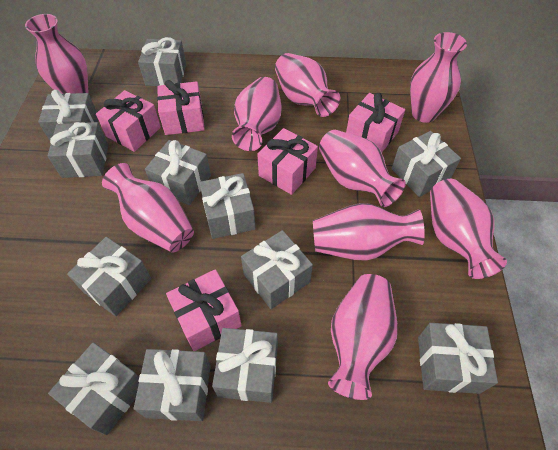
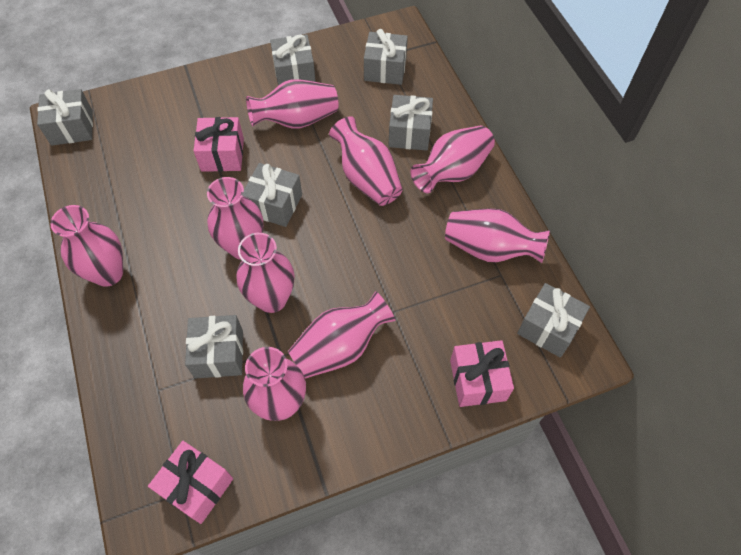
grey gift: 12 -> 7
pink gift: 5 -> 3

